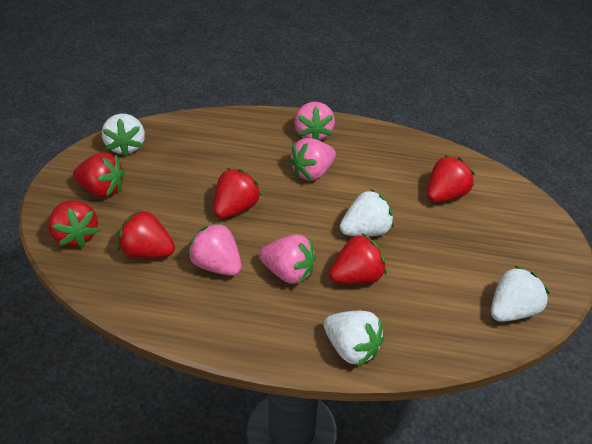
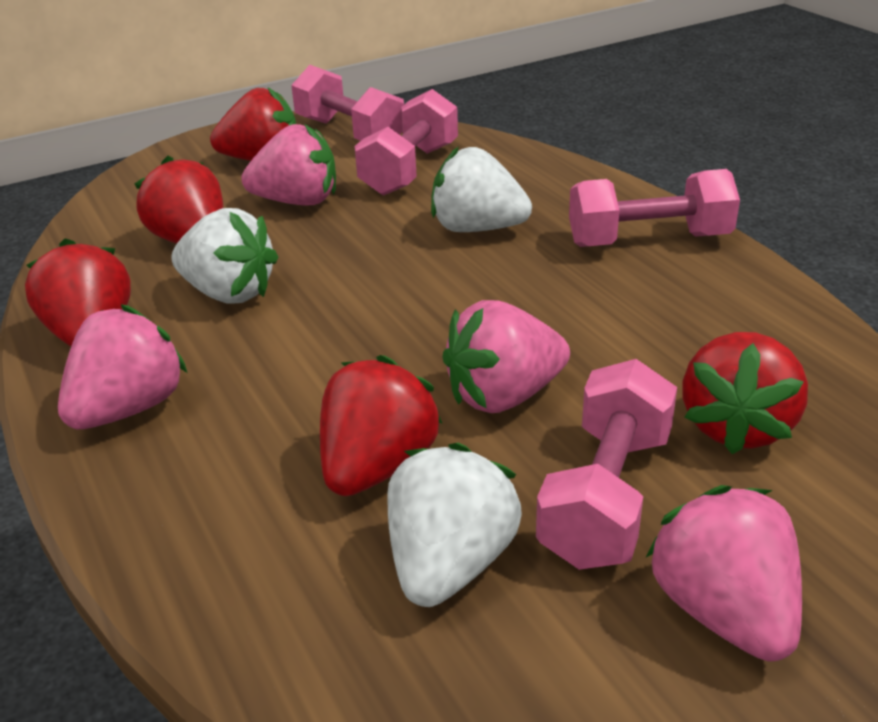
pink dumbbell: 0 -> 4
red strawberry: 6 -> 5
white strawberry: 4 -> 3

